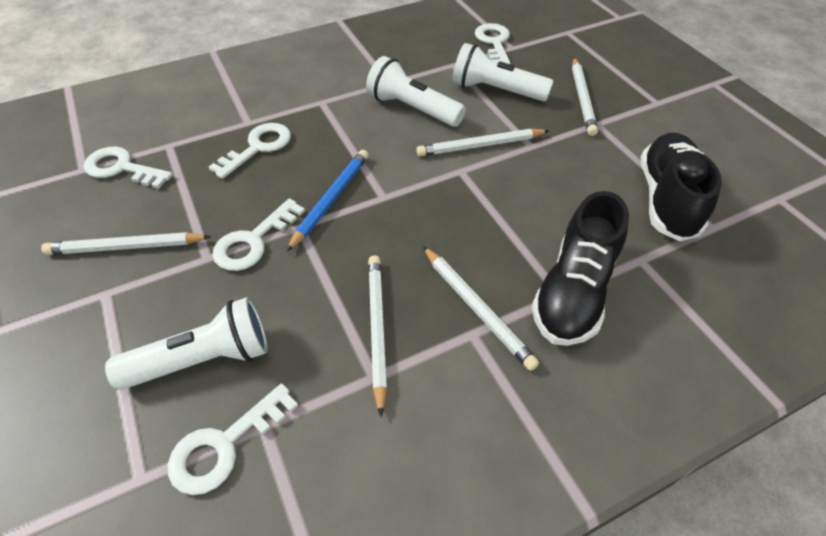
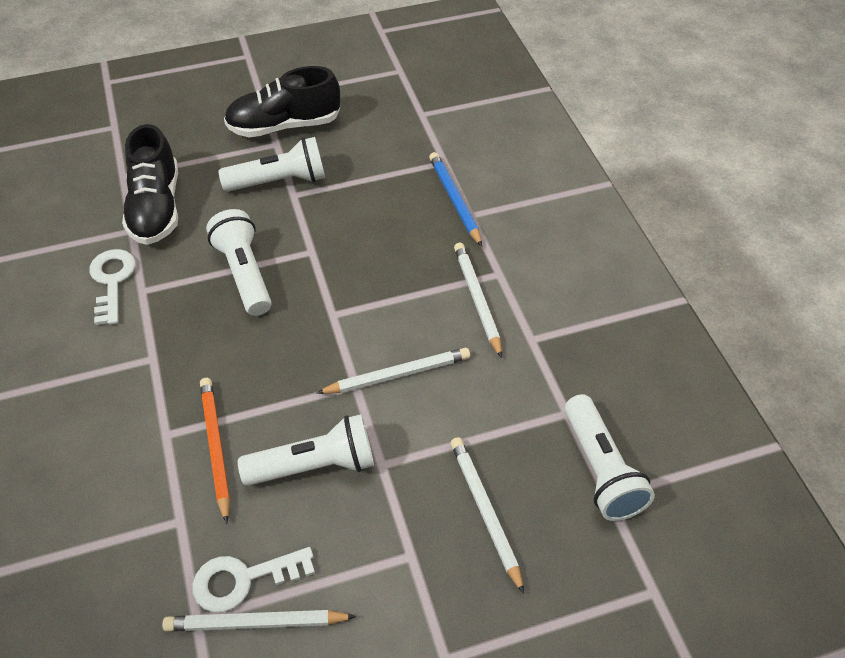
orange pencil: 0 -> 1
white flashlight: 3 -> 4
white key: 5 -> 2
white pencil: 5 -> 4

